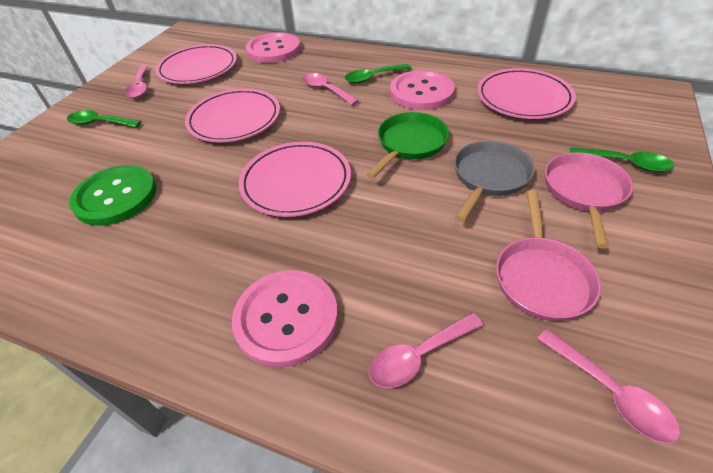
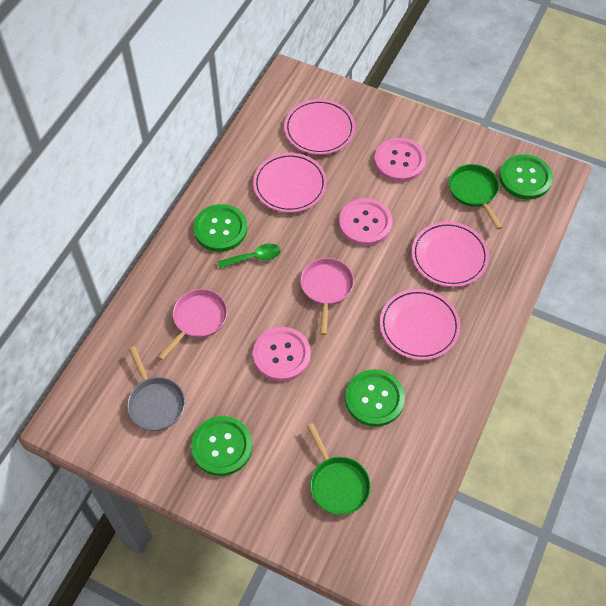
green button: 1 -> 4
green pan: 1 -> 2
green spoon: 3 -> 1
pink spoon: 4 -> 0

